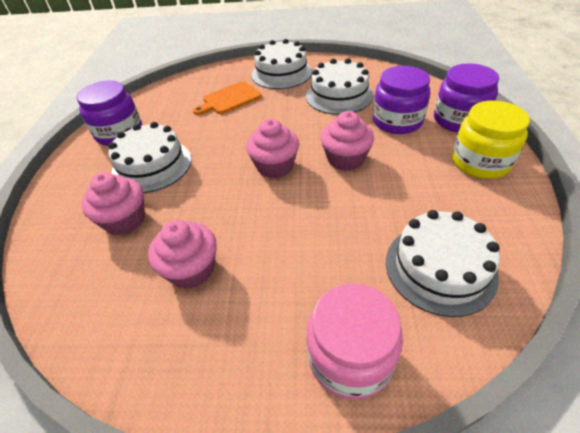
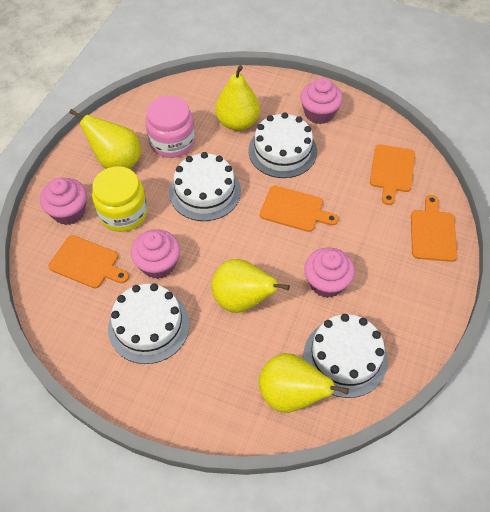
orange cutting board: 1 -> 4
purple jar: 3 -> 0
yellow pear: 0 -> 4

